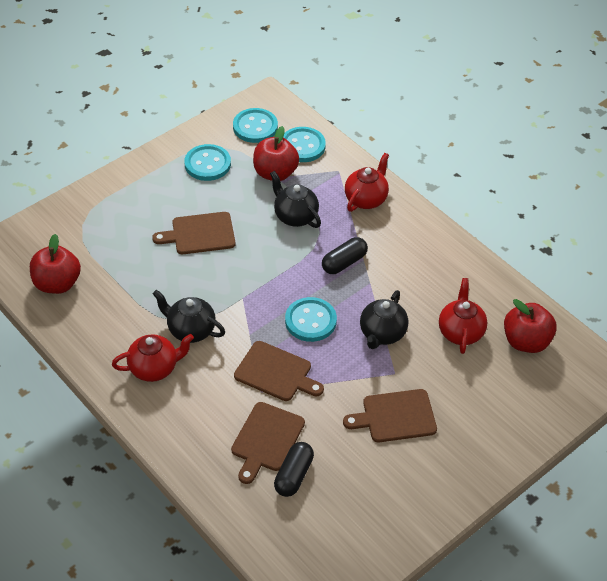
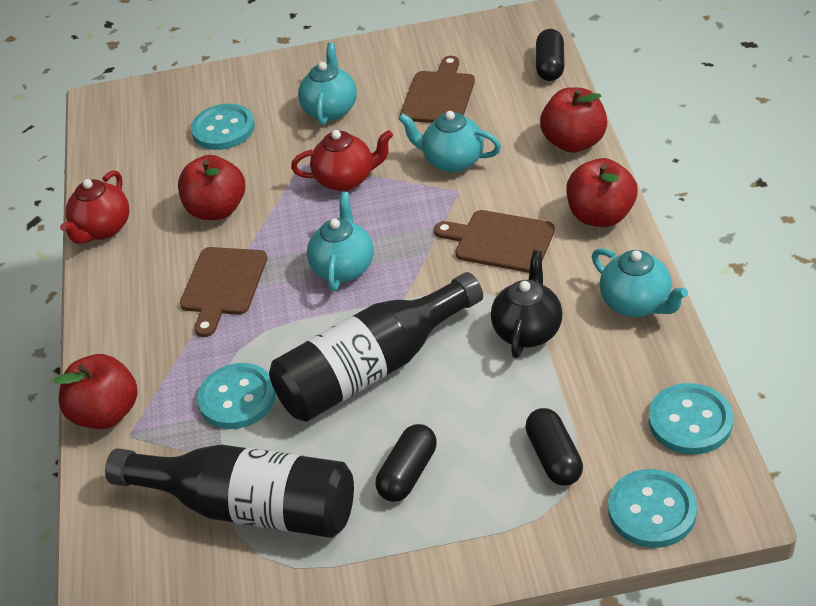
black bottle: 0 -> 2
black capsule: 2 -> 3
black teapot: 3 -> 1
brown cutting board: 4 -> 3
red apple: 3 -> 4
red teapot: 3 -> 2
turquoise teapot: 0 -> 4

